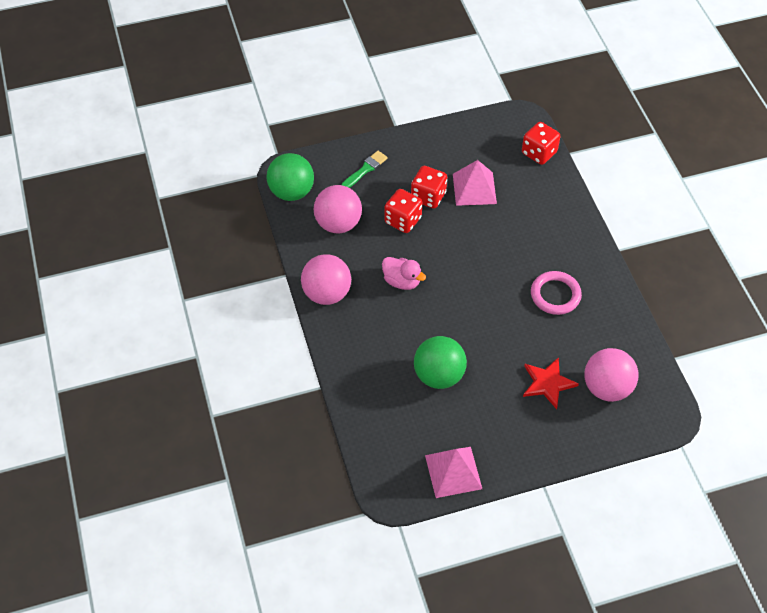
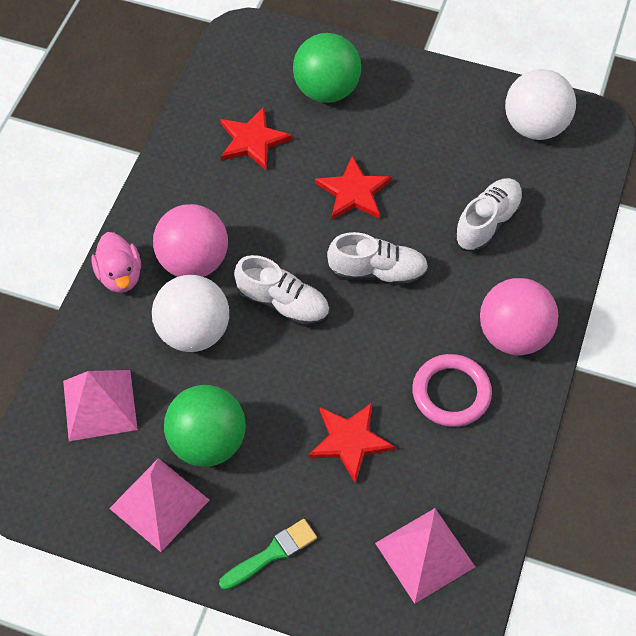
pink ball: 3 -> 2
pink pyramid: 2 -> 3
red dice: 3 -> 0
red star: 1 -> 3
white ball: 0 -> 2
white shoe: 0 -> 3

